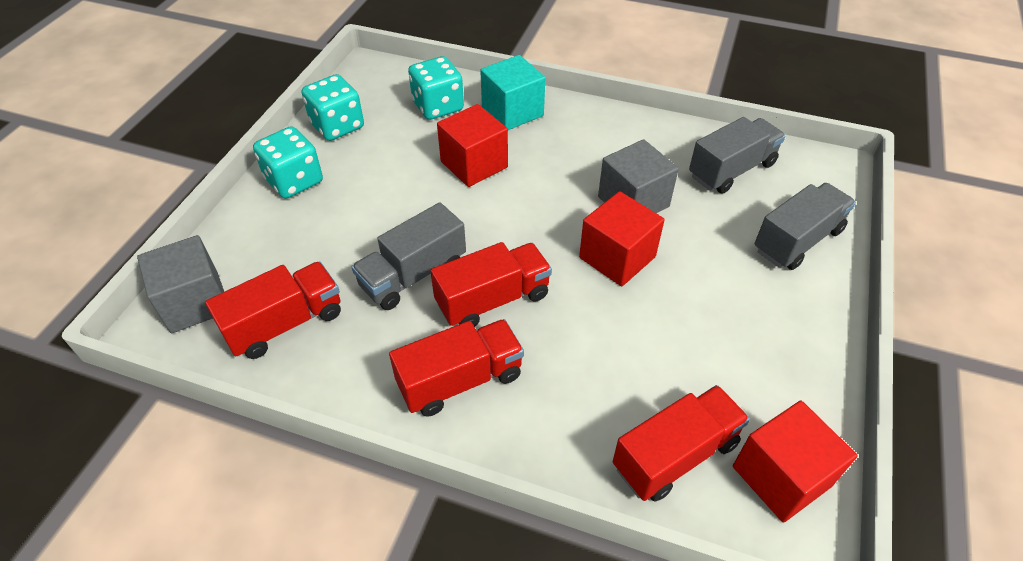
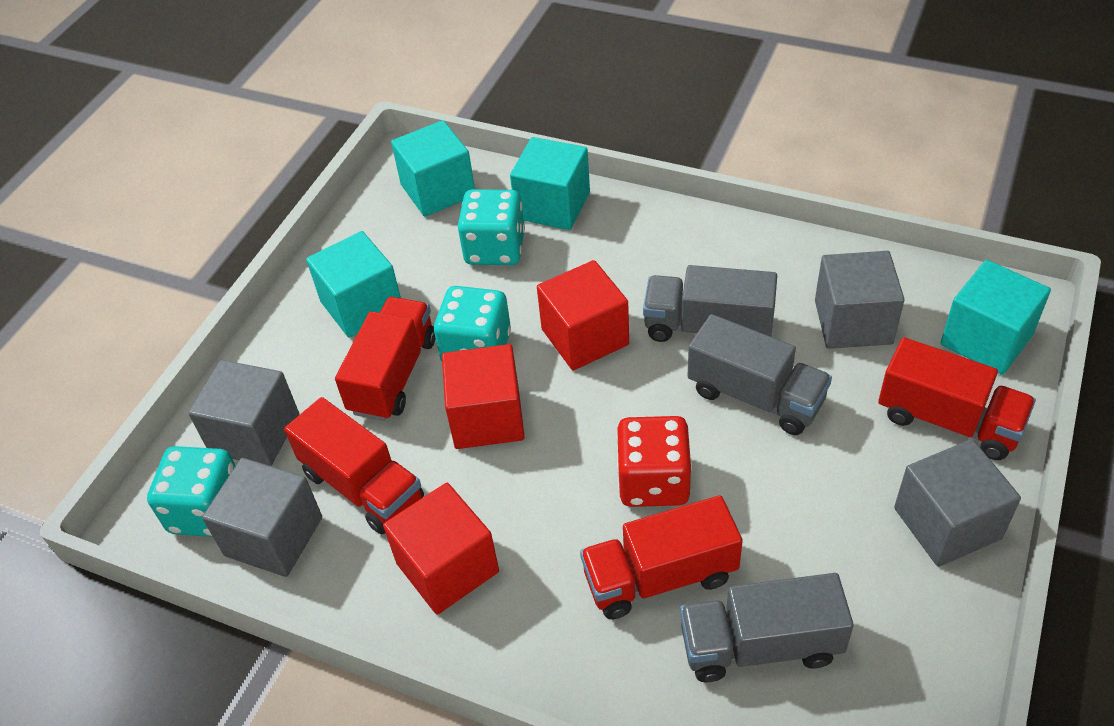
grey cube: 2 -> 4
red dice: 0 -> 1
turquoise cube: 1 -> 4

